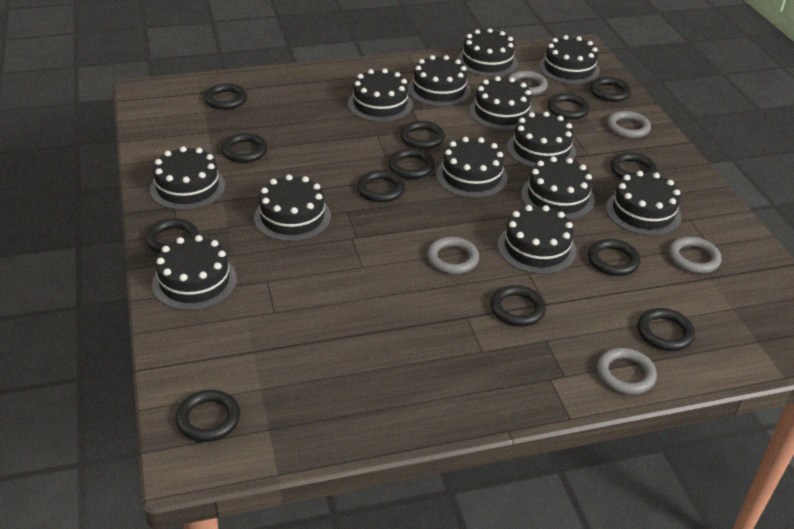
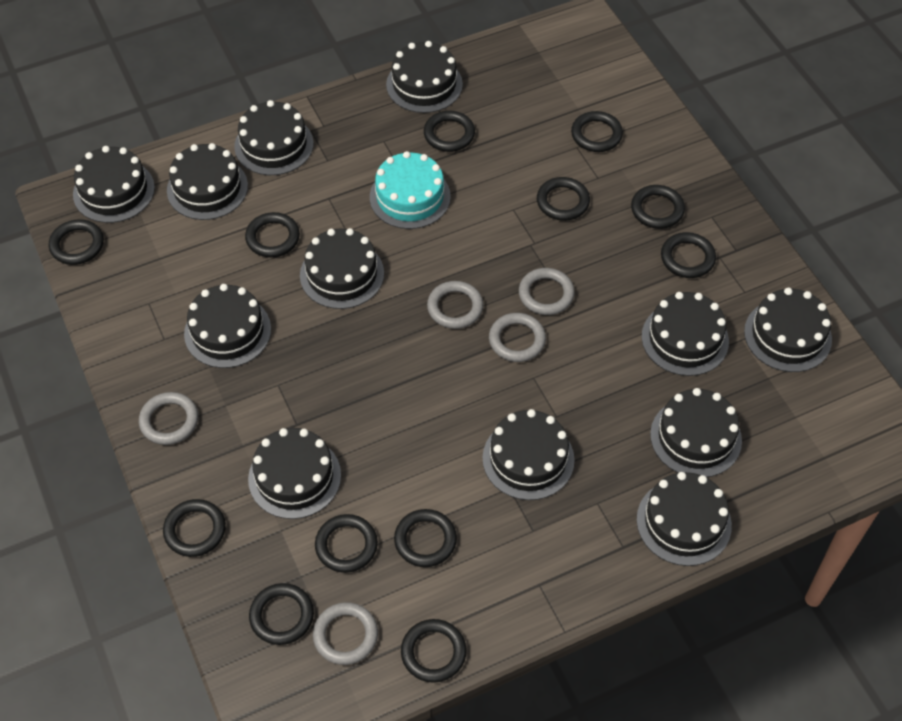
black cake: 13 -> 12
black ring: 13 -> 12
turquoise cake: 0 -> 1

